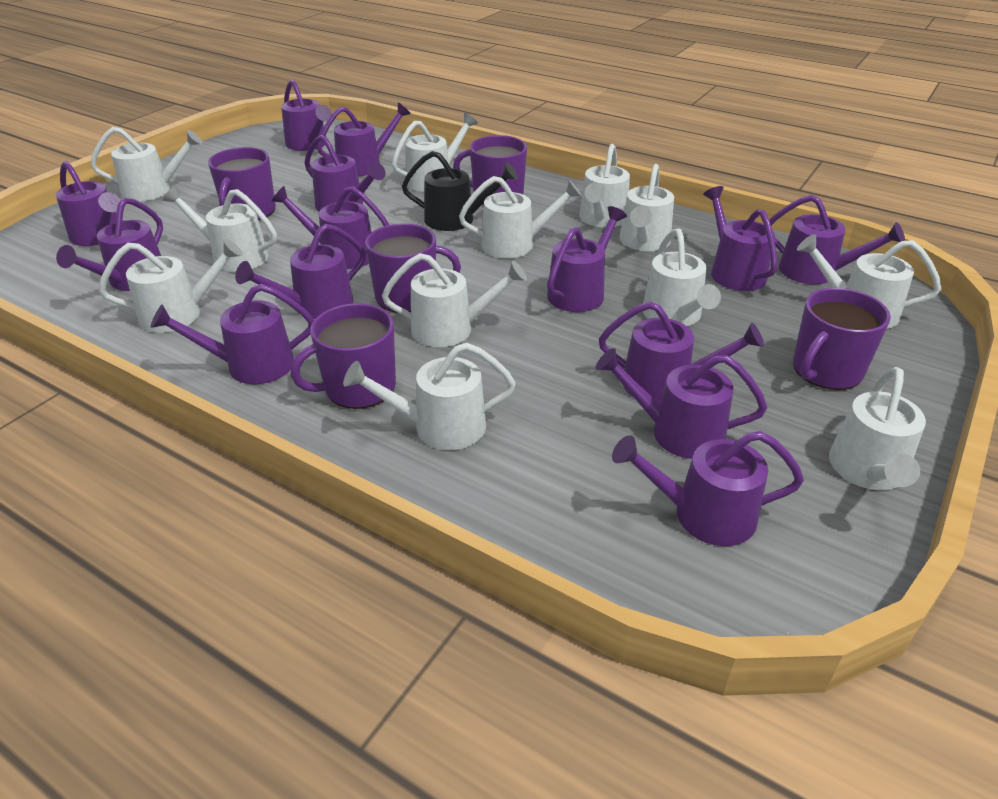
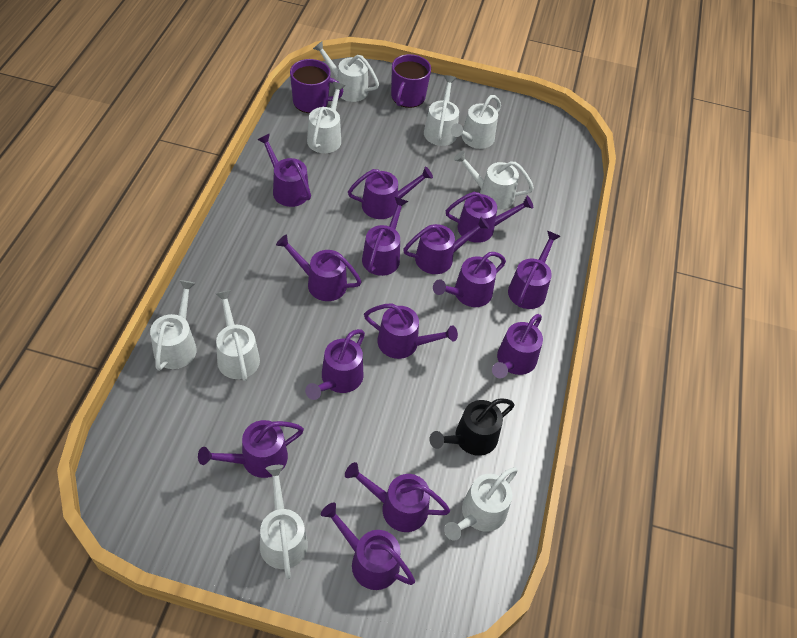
purple mug: 5 -> 2
white watering can: 12 -> 9

